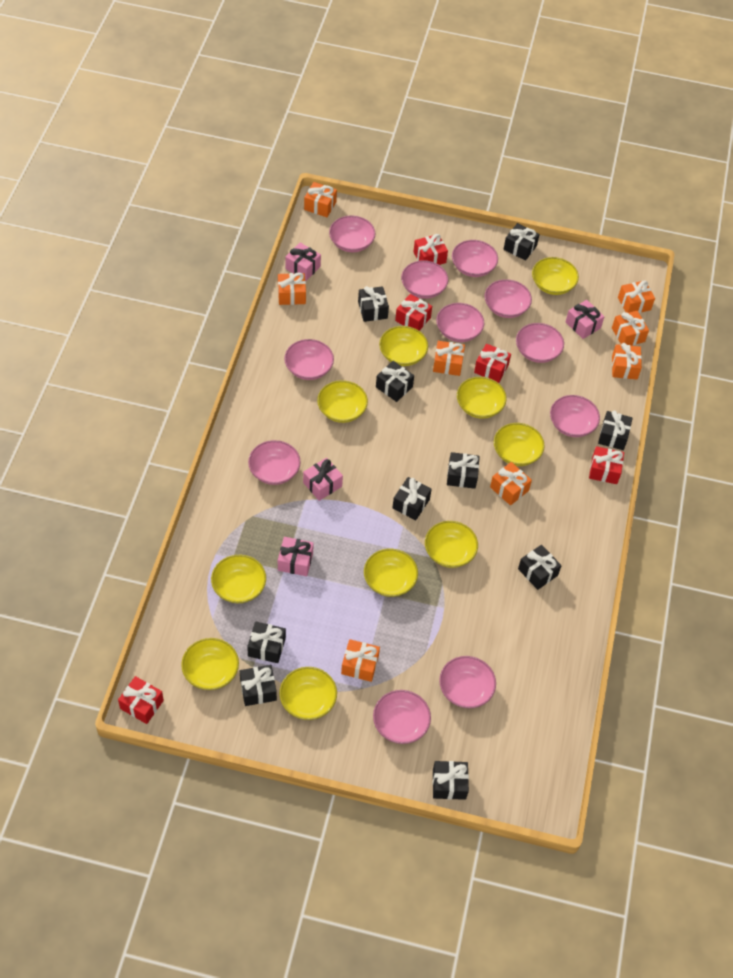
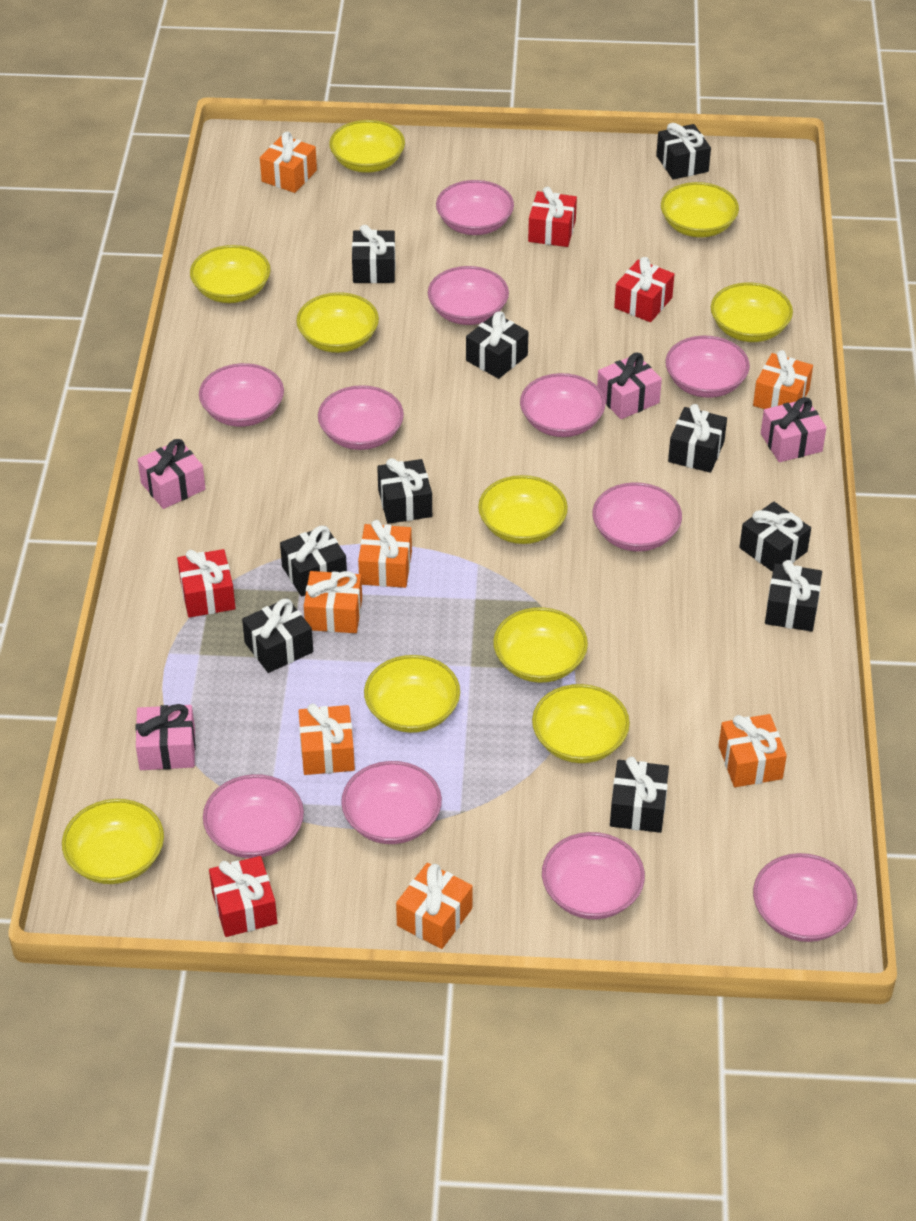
orange gift: 8 -> 7
red gift: 5 -> 4

